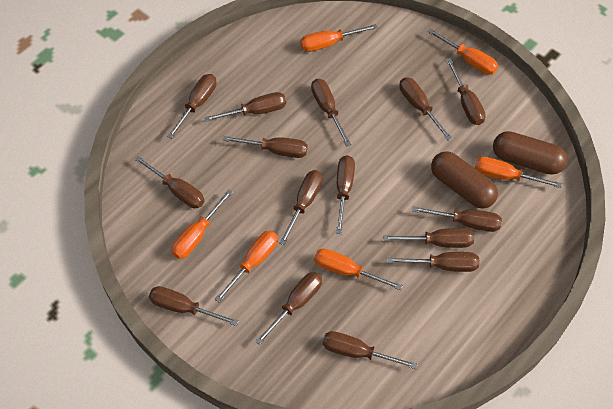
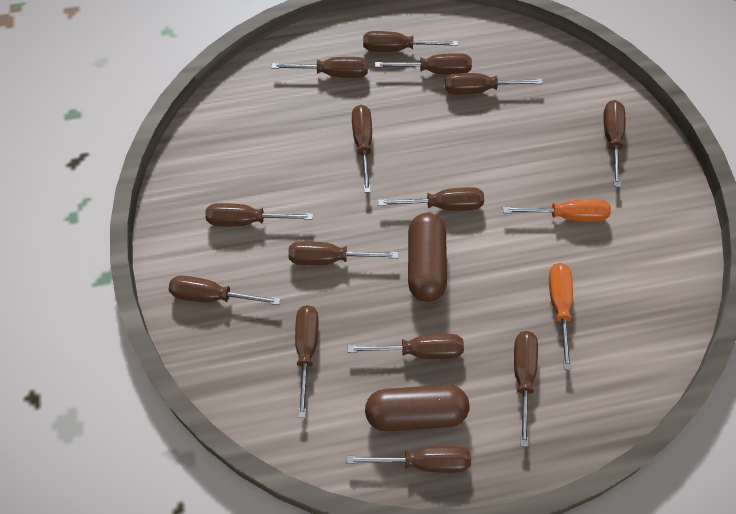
brown screwdriver: 15 -> 14
orange screwdriver: 6 -> 2

